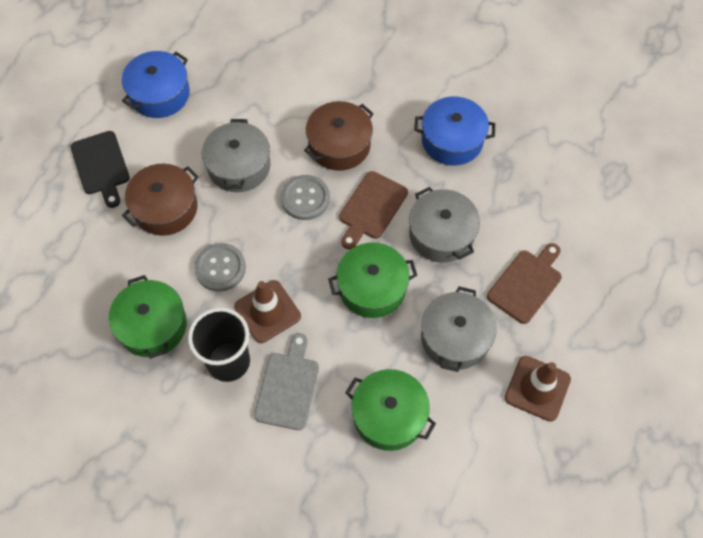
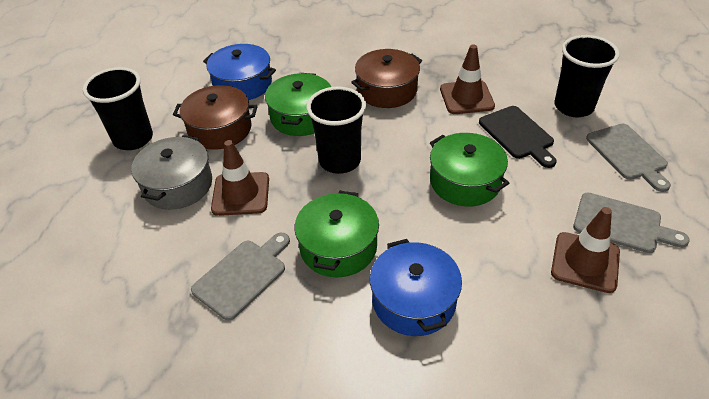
black cup: 1 -> 3
brown cutting board: 2 -> 0
brown traffic cone: 2 -> 3
grey button: 2 -> 0
grey cutting board: 1 -> 3
grey pot: 3 -> 1

